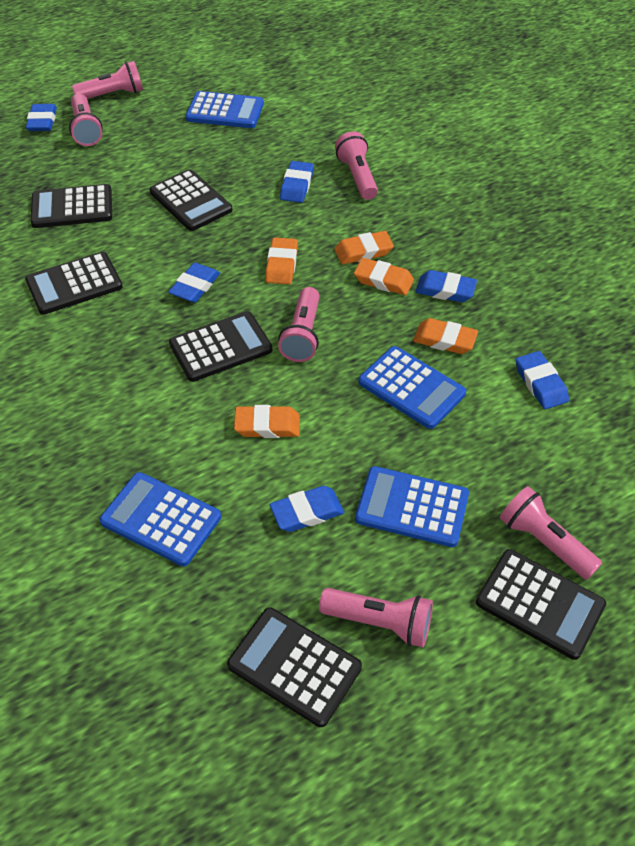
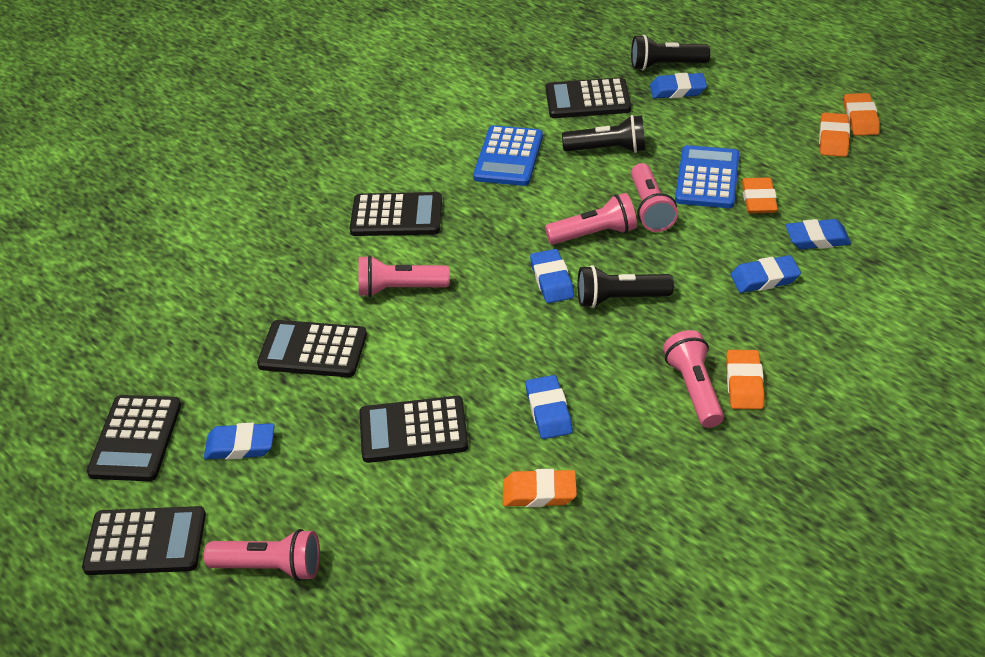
black flashlight: 0 -> 3
blue calculator: 4 -> 2
pink flashlight: 6 -> 5

